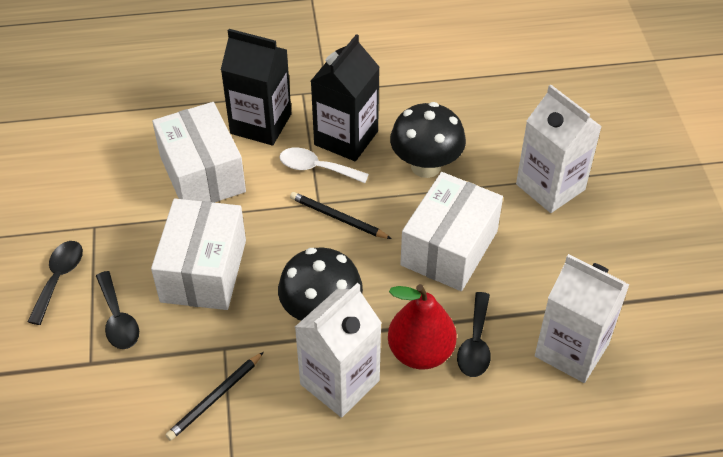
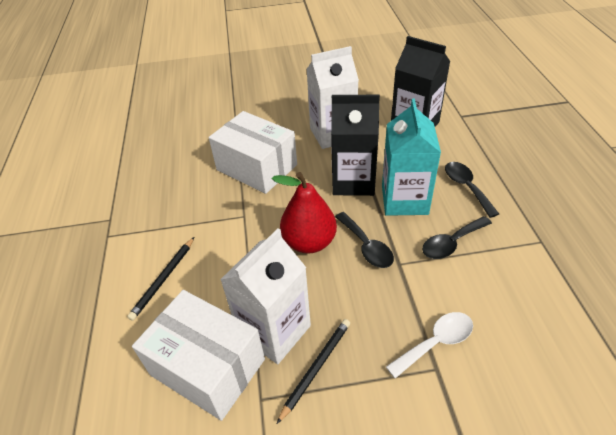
black mushroom: 2 -> 0
turquoise carton: 0 -> 1
white box: 3 -> 2
white carton: 3 -> 2

